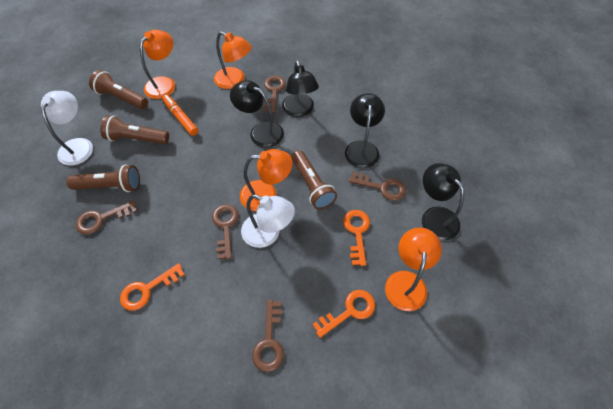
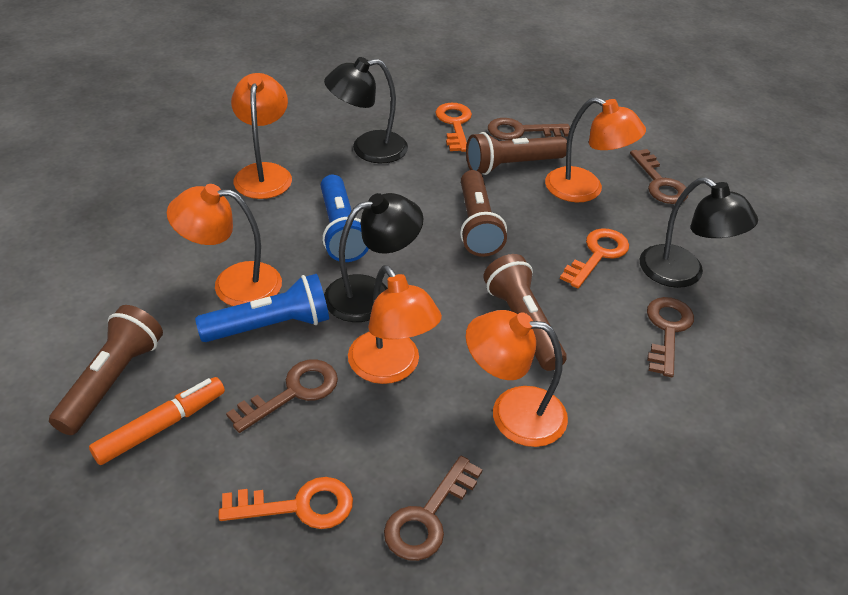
black lamp: 4 -> 3
blue flashlight: 0 -> 2
orange lamp: 4 -> 5
white lamp: 2 -> 0

